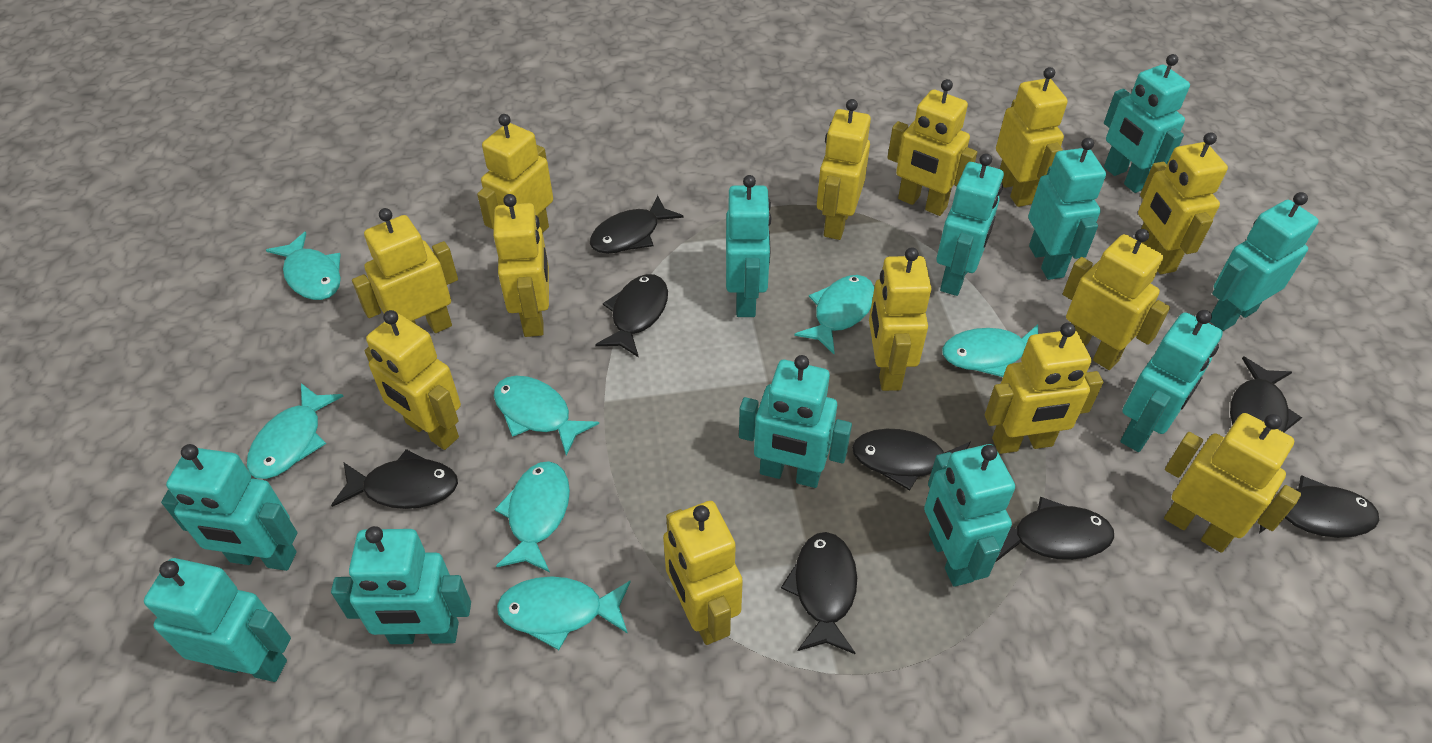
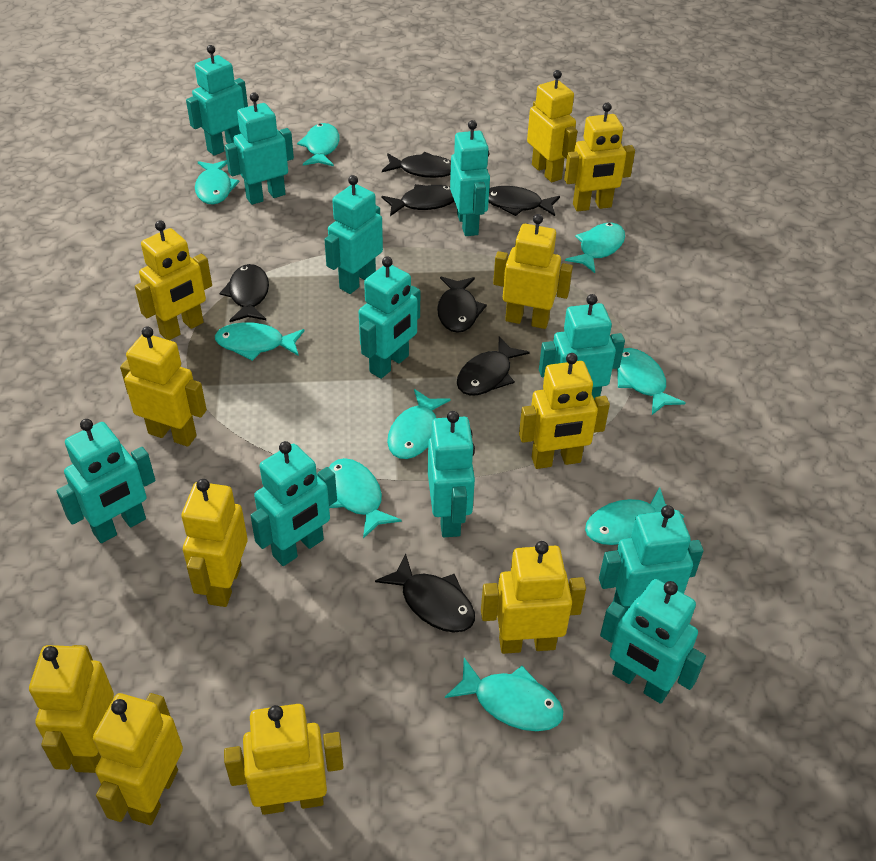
black fish: 8 -> 7
turquoise fish: 7 -> 9
yellow robot: 13 -> 11

